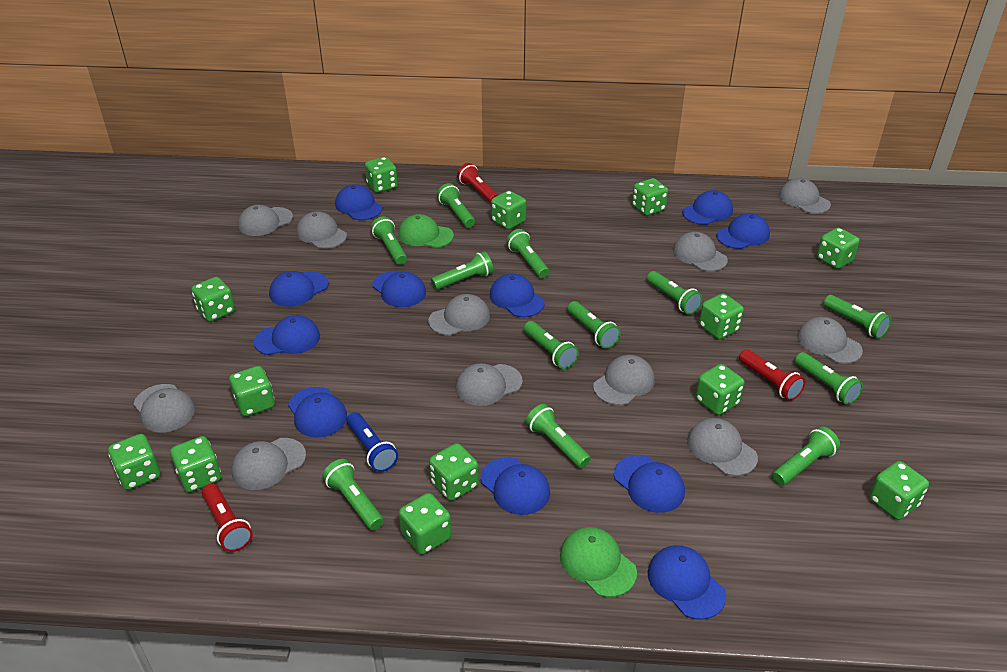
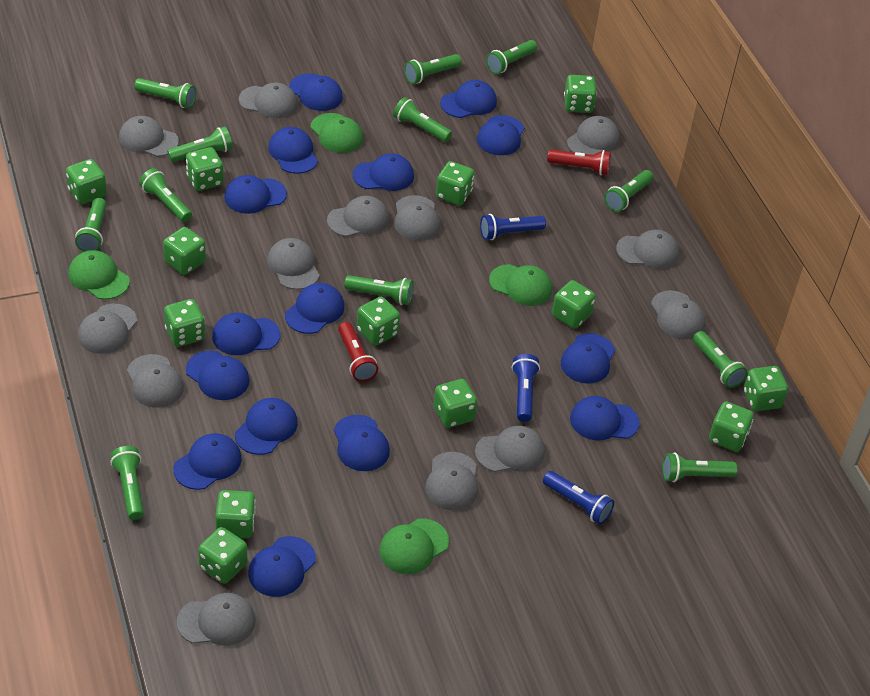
blue cap: 11 -> 15
blue flashlight: 1 -> 3
green cap: 2 -> 4
grey cap: 11 -> 13
red flashlight: 3 -> 2

